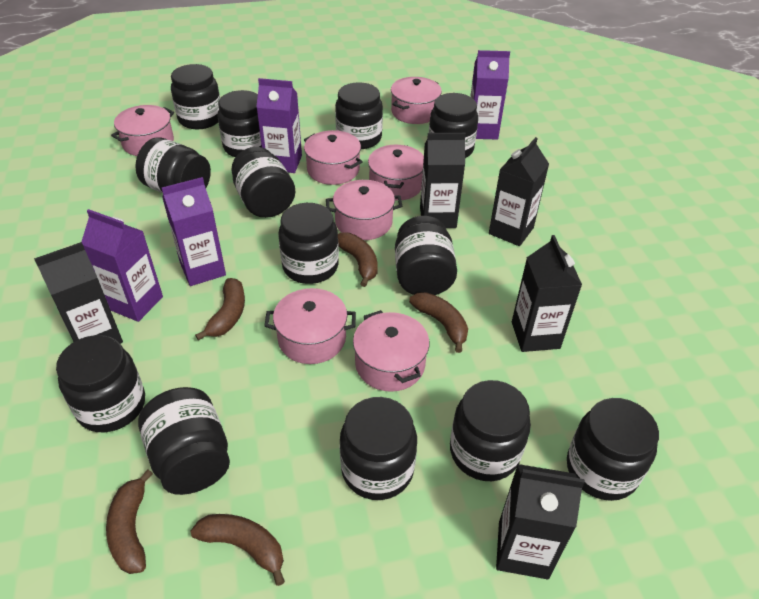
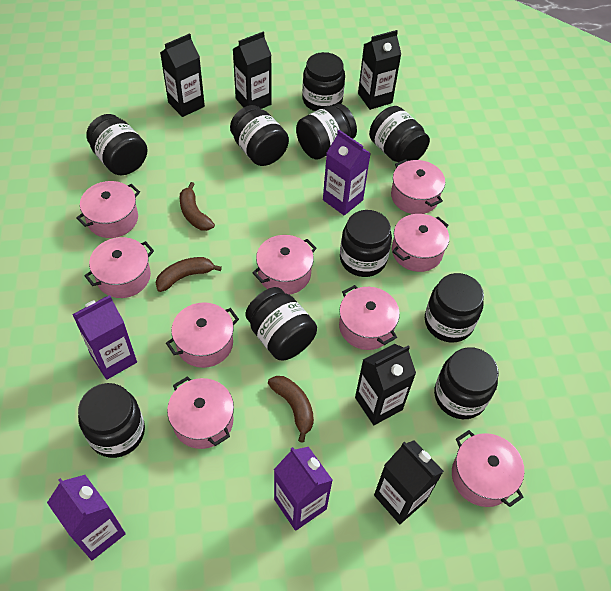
black jar: 13 -> 10
brown banana: 5 -> 3
pink pot: 7 -> 9

